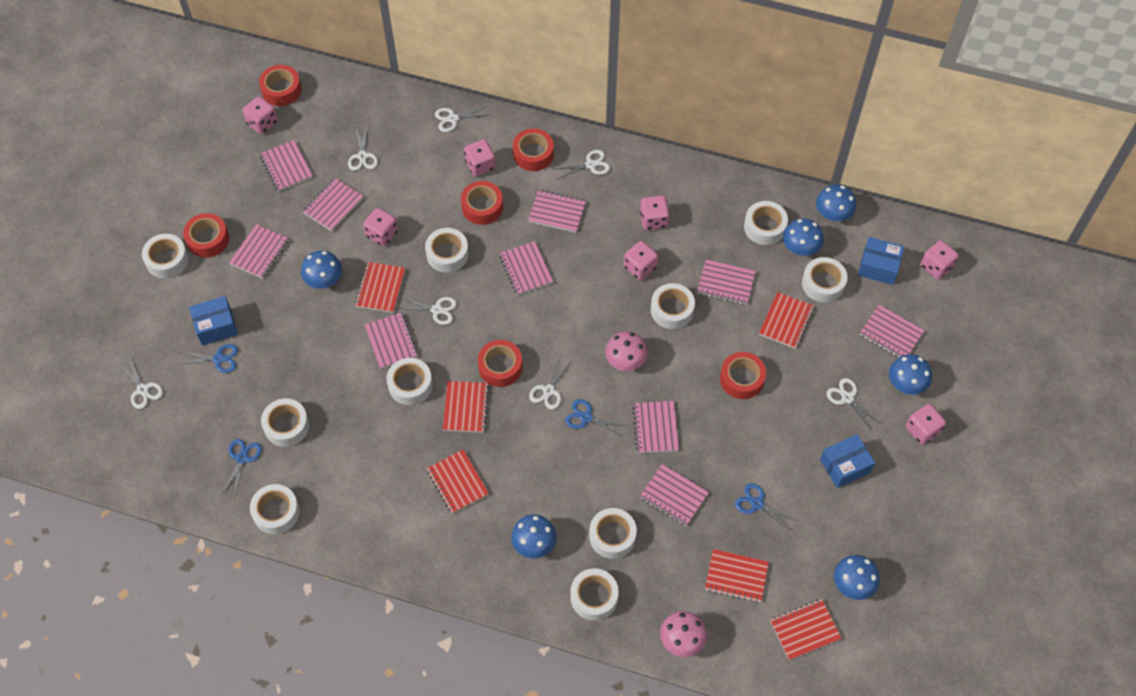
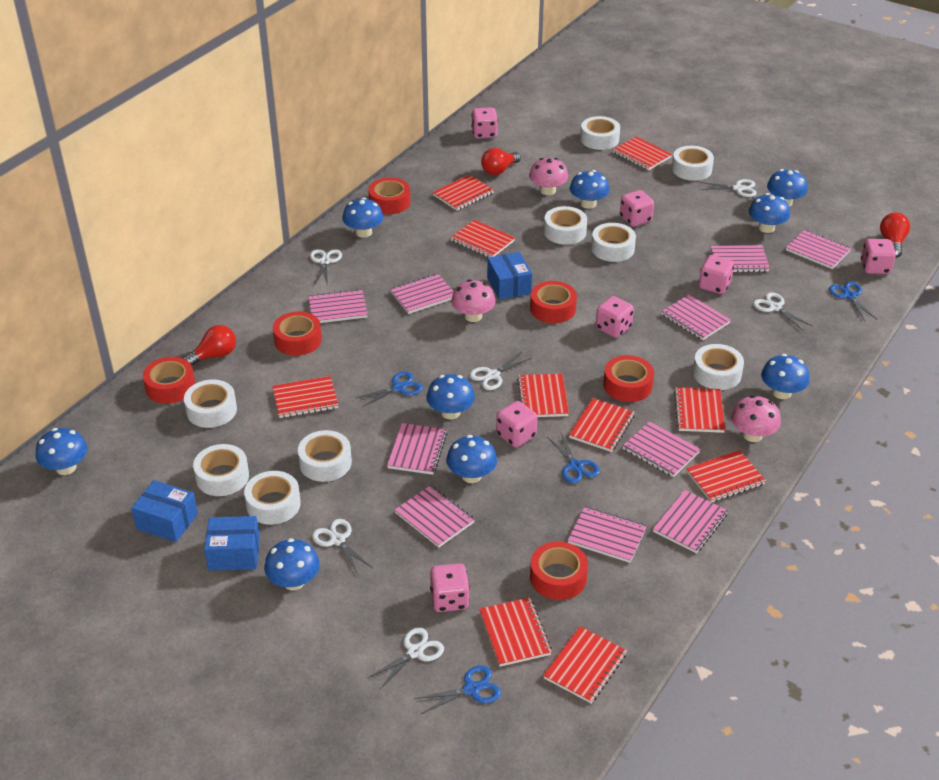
blue mushroom: 6 -> 9
pink mushroom: 2 -> 3
red light bulb: 0 -> 3
red notebook: 6 -> 10
white scissors: 7 -> 6
white tape: 10 -> 9

